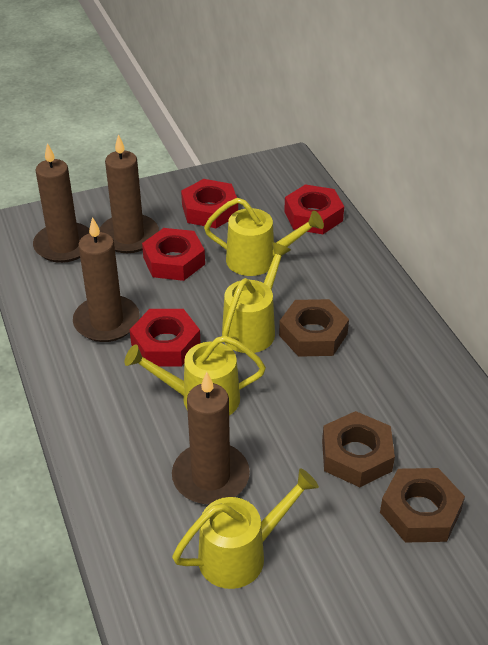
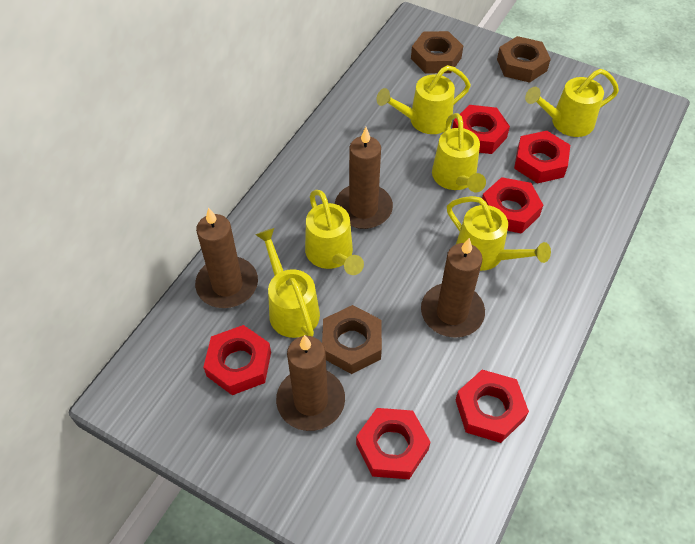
red nut: 4 -> 6
yellow watering can: 4 -> 6

